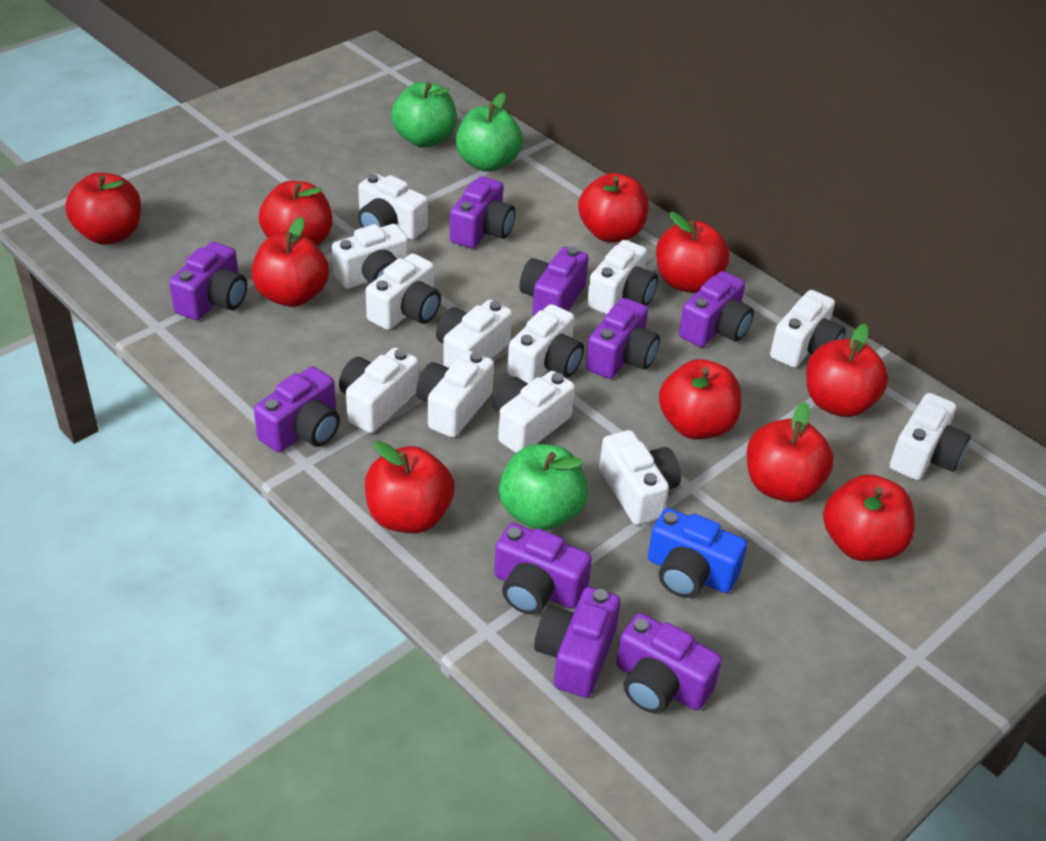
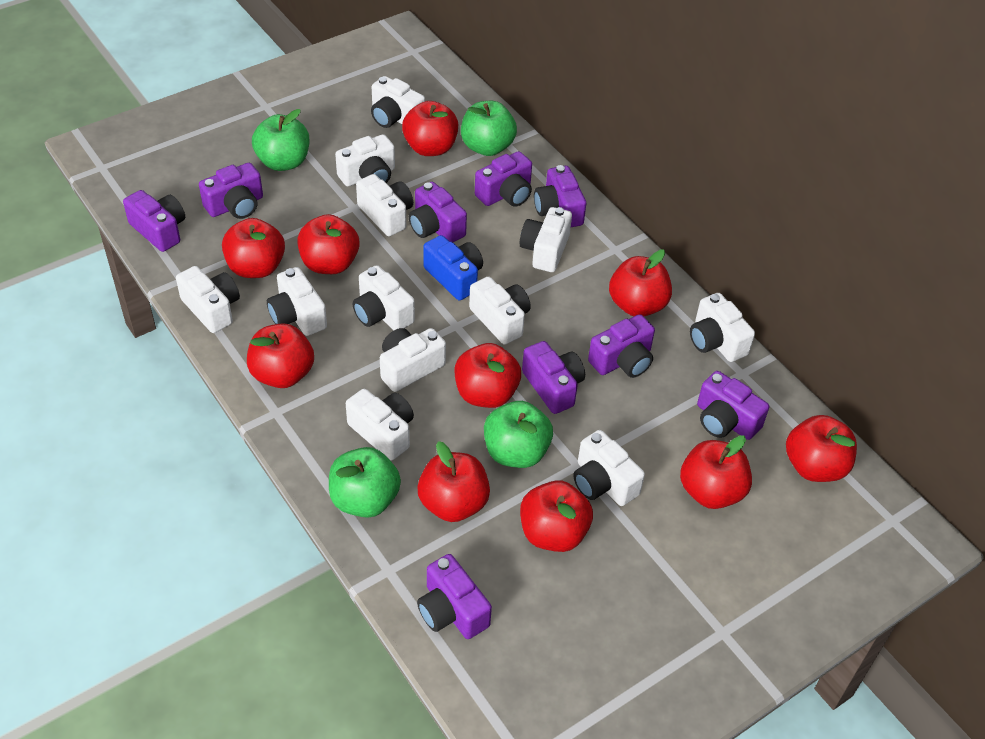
green apple: 3 -> 4

